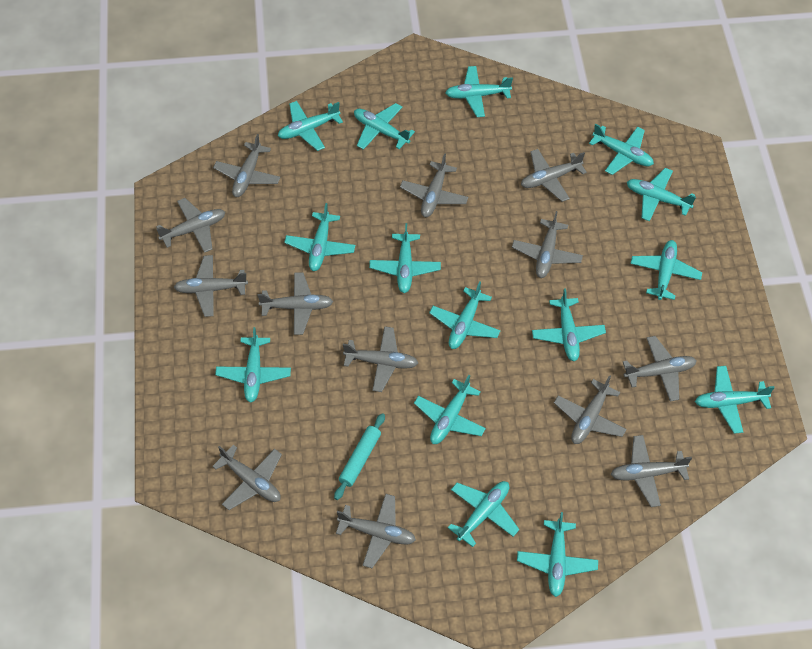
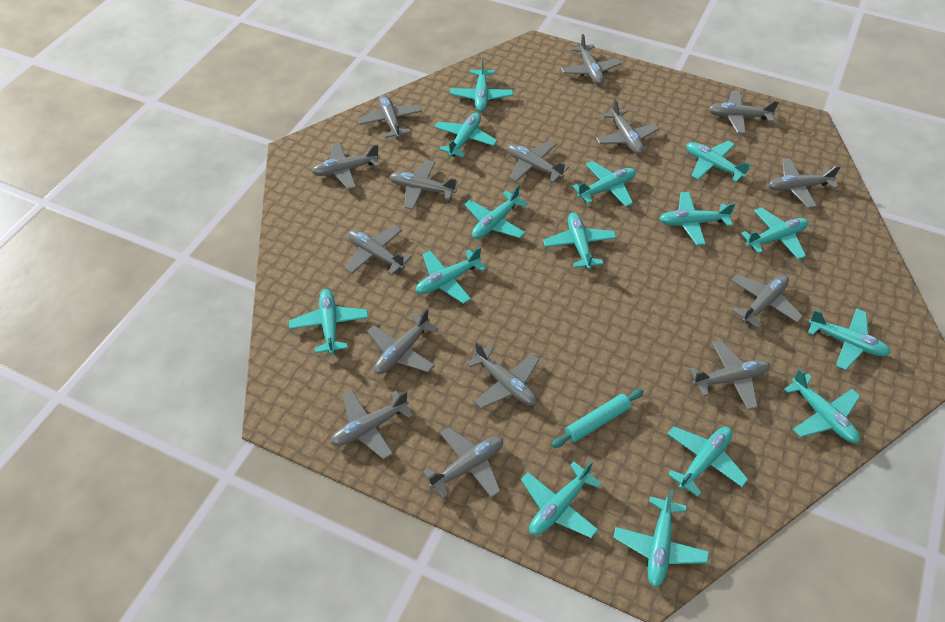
grey plane: 13 -> 15

